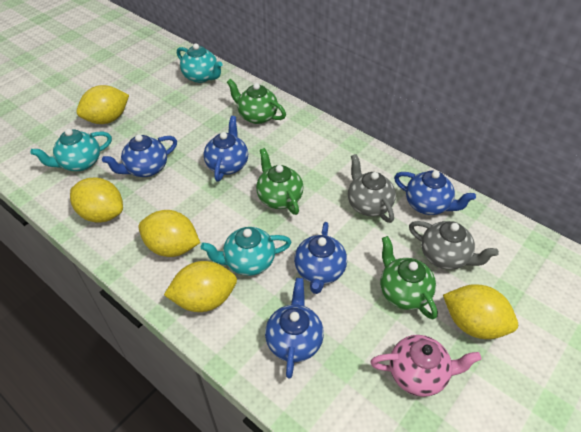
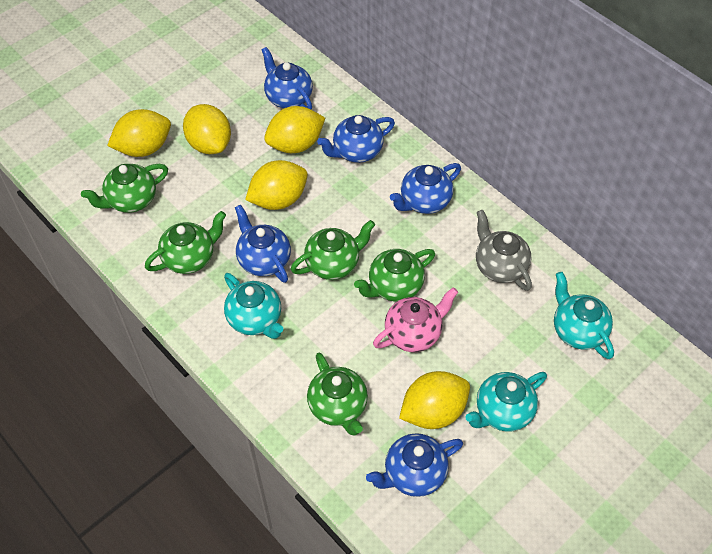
green teapot: 3 -> 5
grey teapot: 2 -> 1

